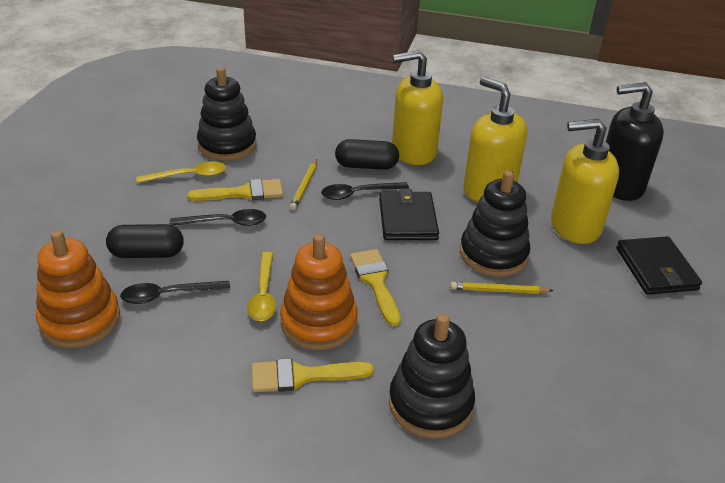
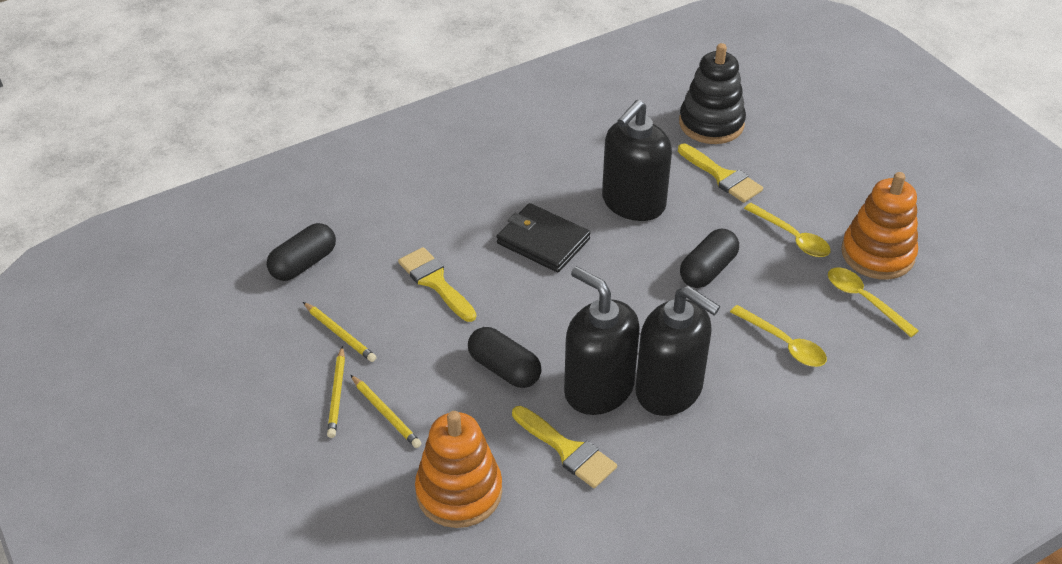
black capsule: 2 -> 3
black soap dispenser: 1 -> 3
black spoon: 3 -> 0
black stacking toy: 3 -> 1
black wallet: 2 -> 1
yellow pencil: 2 -> 3
yellow soap dispenser: 3 -> 0
yellow spoon: 2 -> 3

